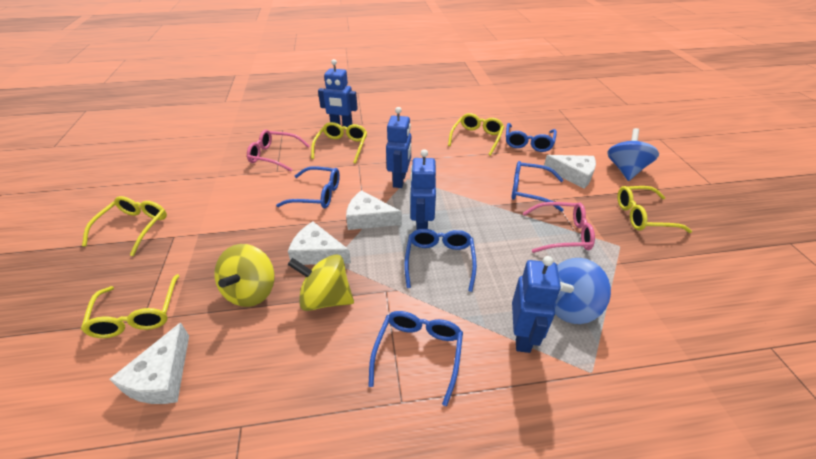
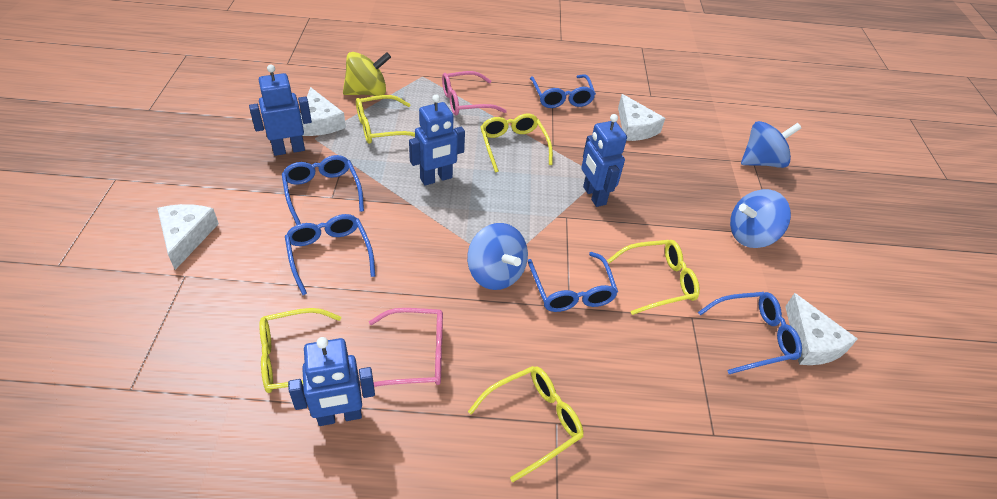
blue spinning top: 2 -> 3
yellow spinning top: 2 -> 1

